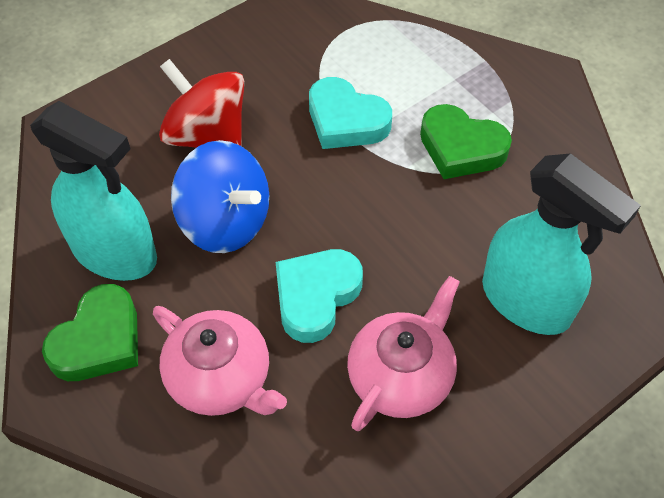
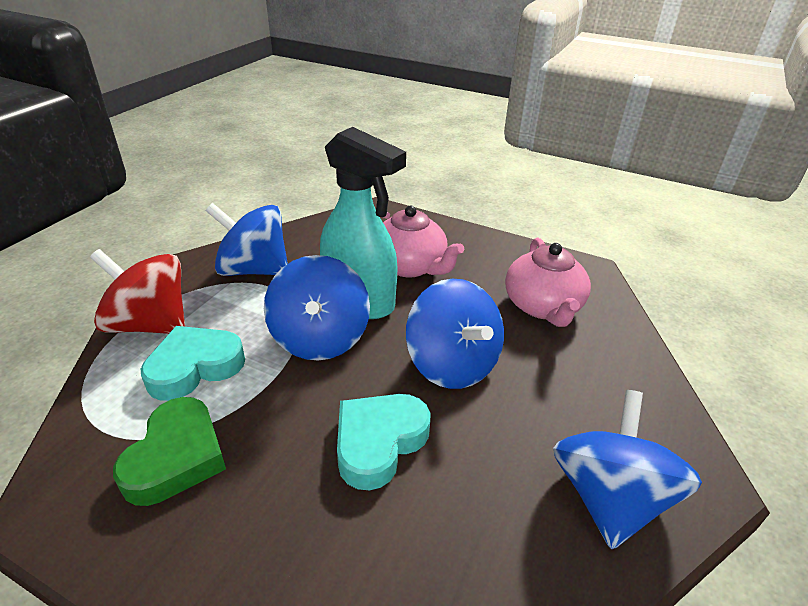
blue spinning top: 1 -> 4
green heart: 2 -> 1
turquoise spray bottle: 2 -> 1

